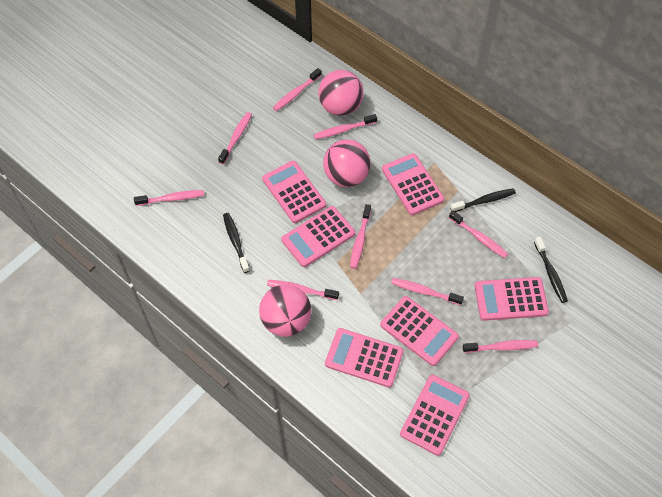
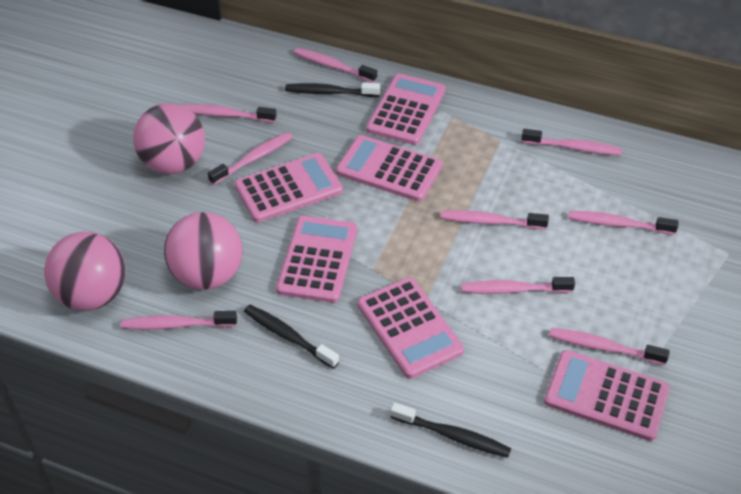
pink calculator: 7 -> 6

